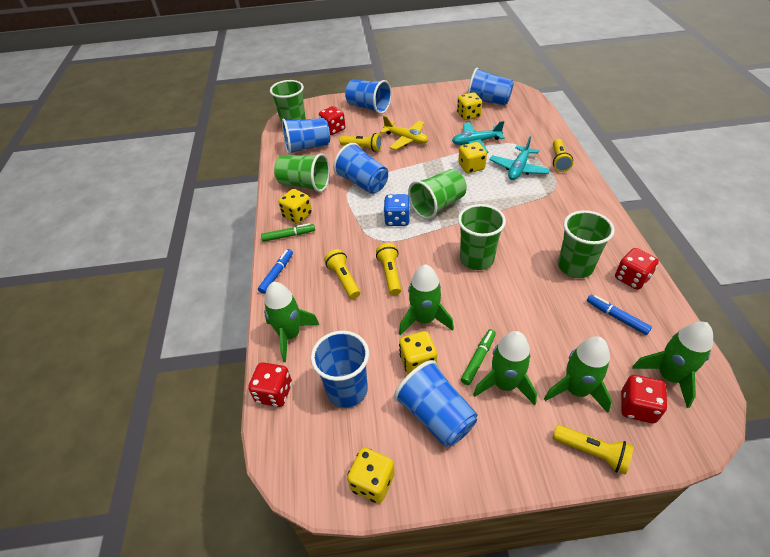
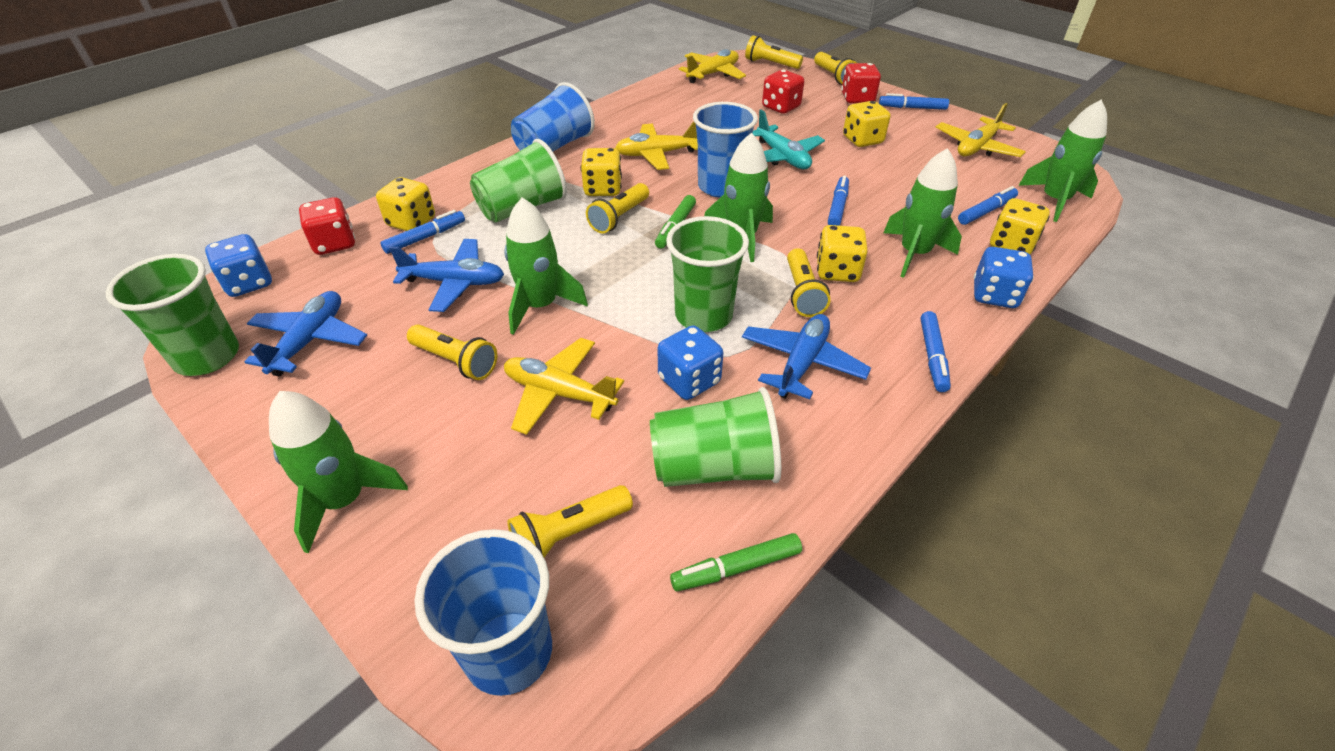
blue cup: 6 -> 3
blue dice: 1 -> 3
blue marker: 2 -> 5
blue plane: 0 -> 3
green cup: 5 -> 4
red dice: 4 -> 3
turquoise plane: 2 -> 1
yellow flashlight: 5 -> 6
yellow plane: 1 -> 4

